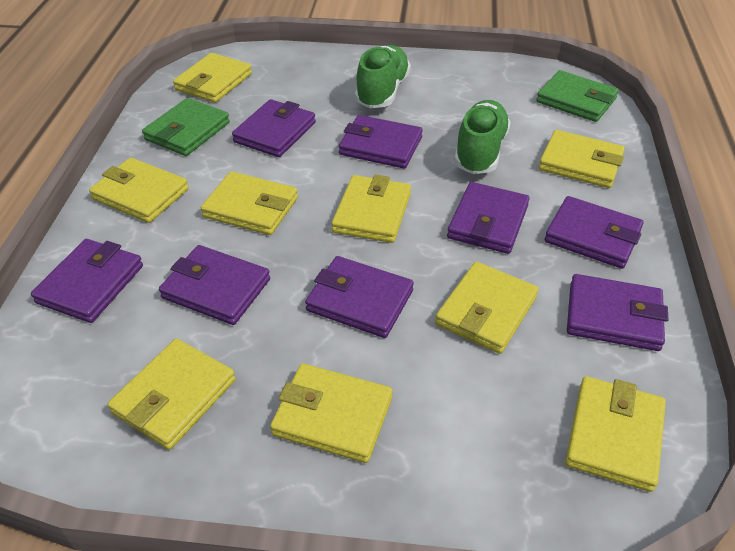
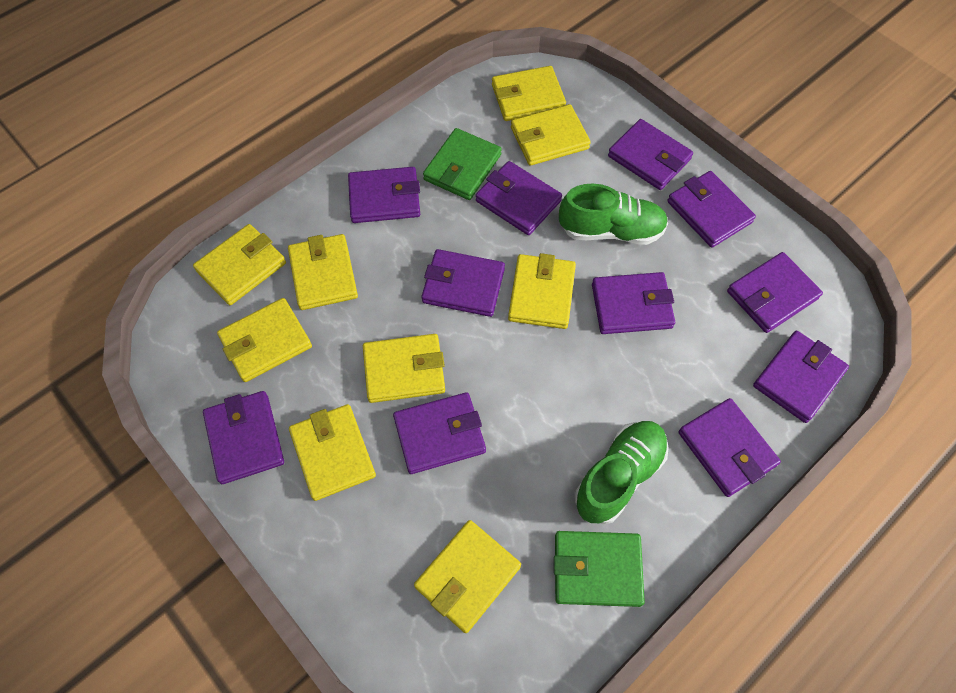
purple wallet: 8 -> 11

